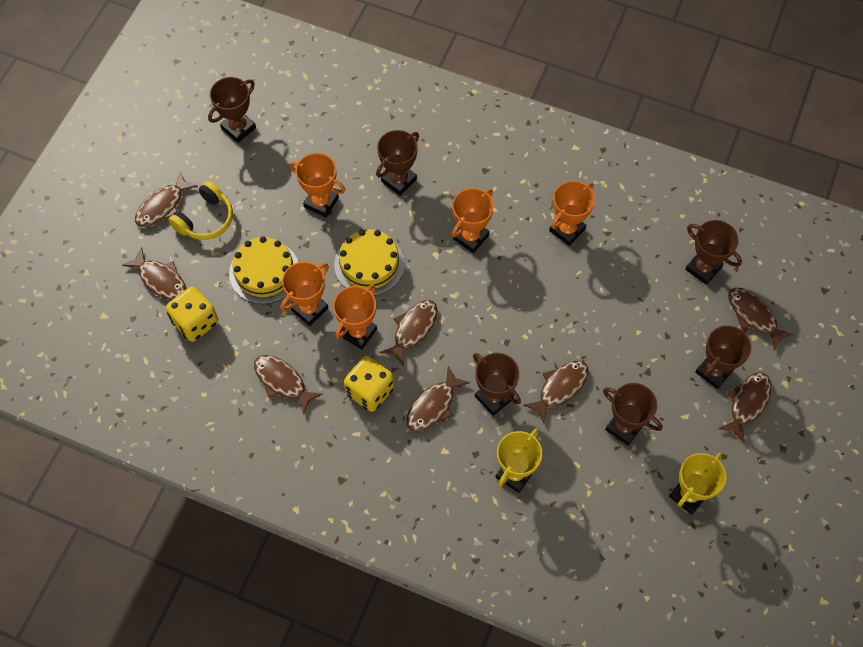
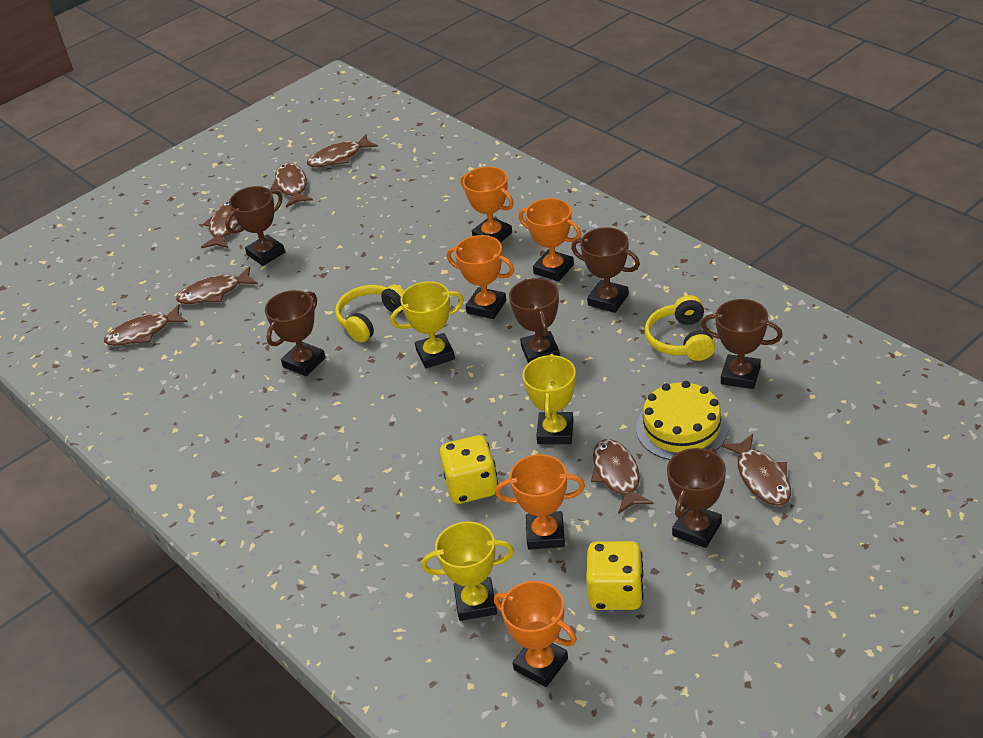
brown fish: 8 -> 7
yellow cake: 2 -> 1
yellow headphones: 1 -> 2
yellow trophy: 2 -> 3

